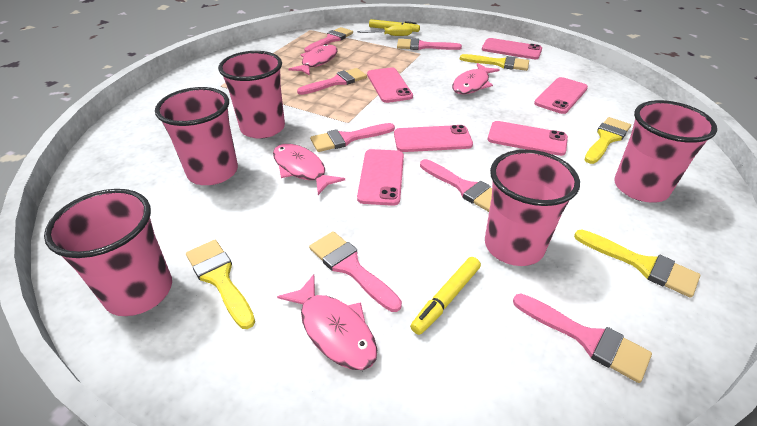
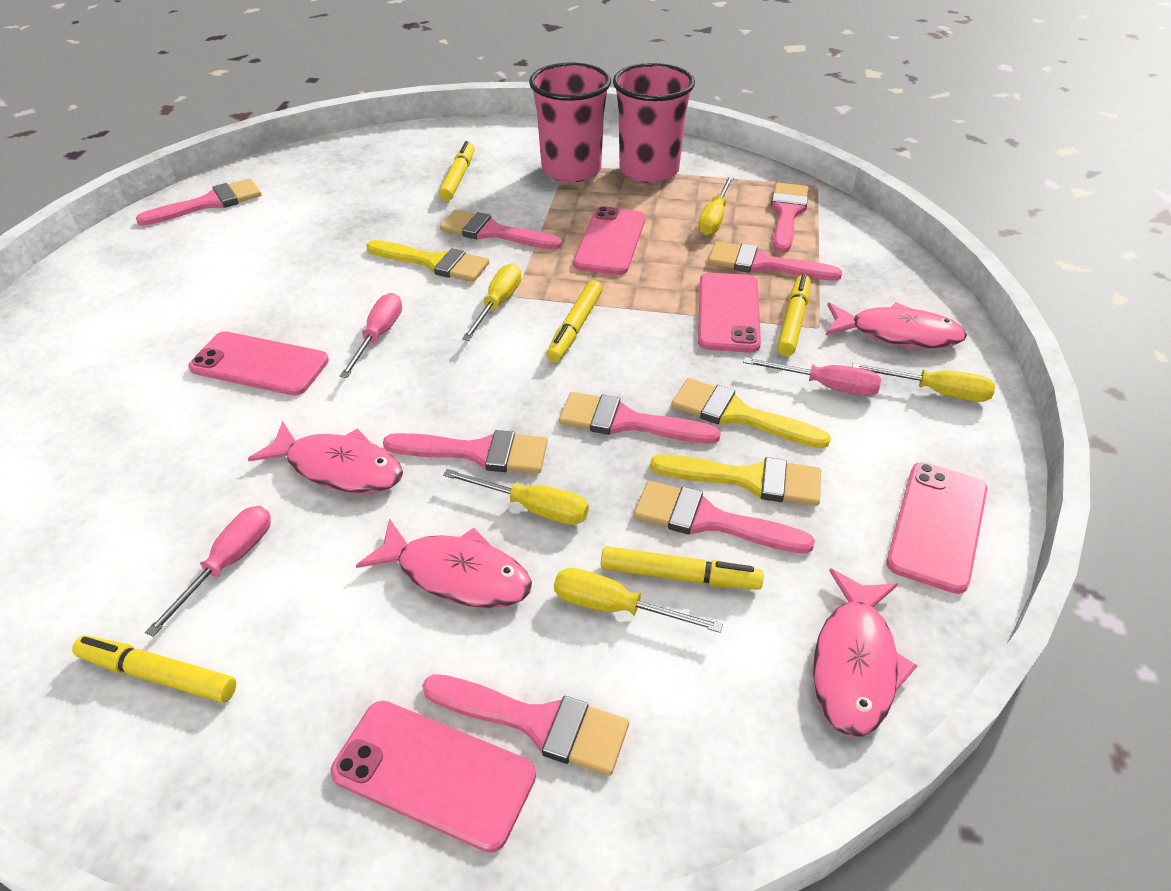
pink brush: 7 -> 8
pink cup: 5 -> 2
pink phone: 6 -> 5
pink screwdriver: 0 -> 3
yellow brush: 4 -> 3
yellow marker: 2 -> 5
yellow screwdriver: 1 -> 5

